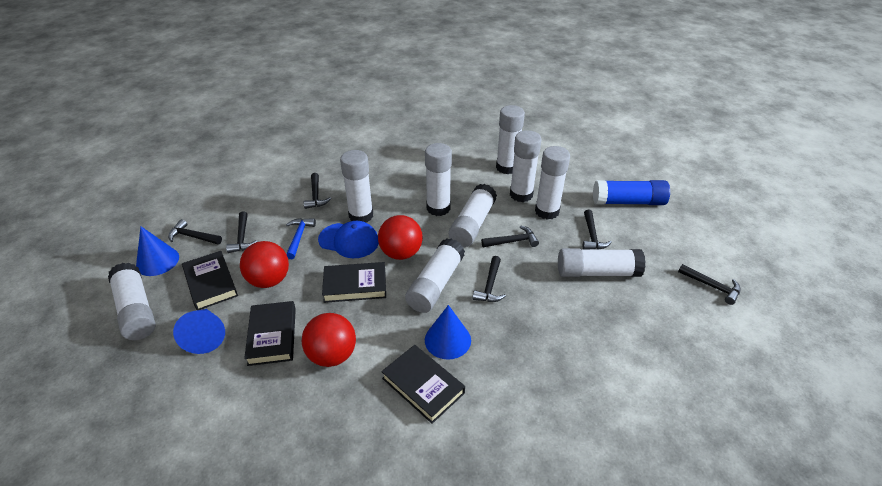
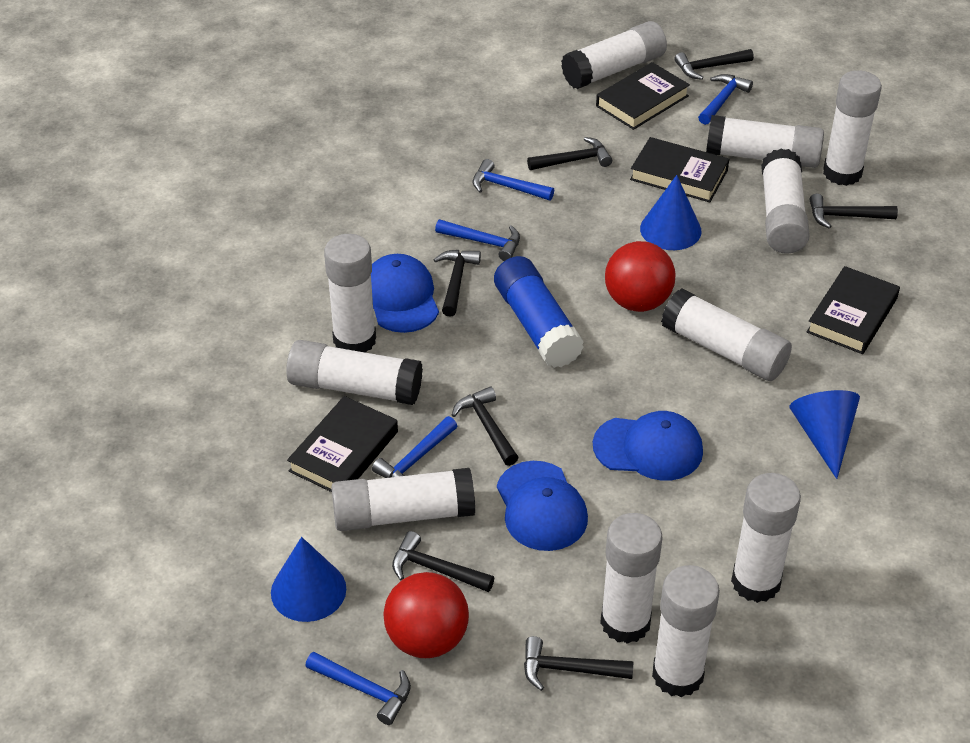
blue cap: 1 -> 3
blue hammer: 1 -> 5
red ball: 3 -> 2
white glue stick: 9 -> 11

